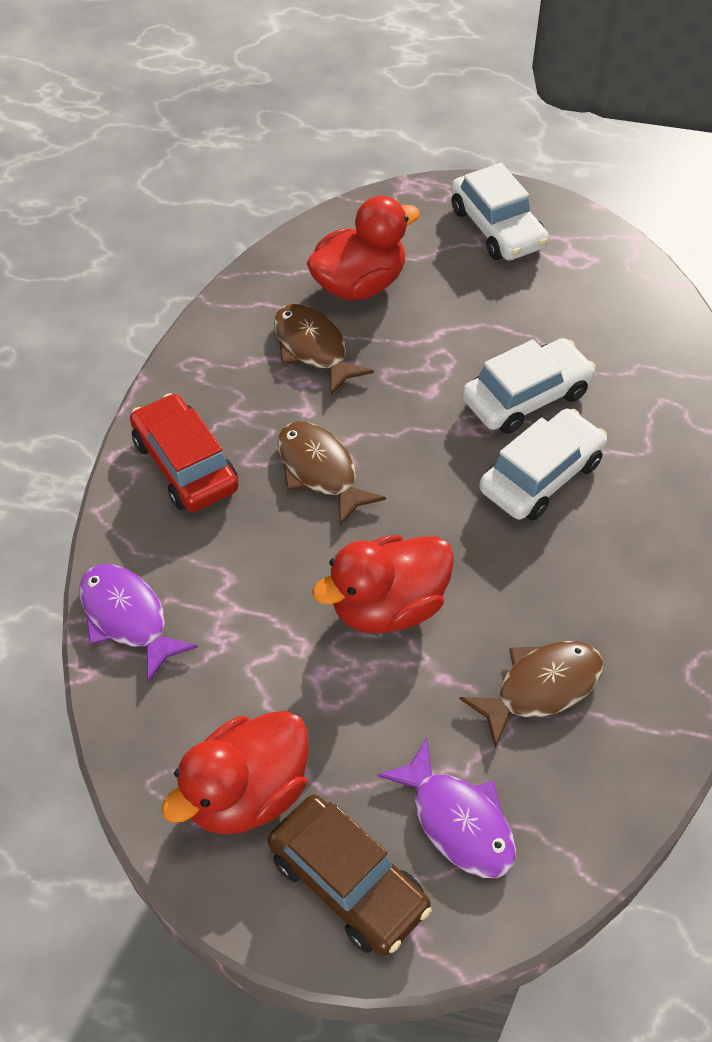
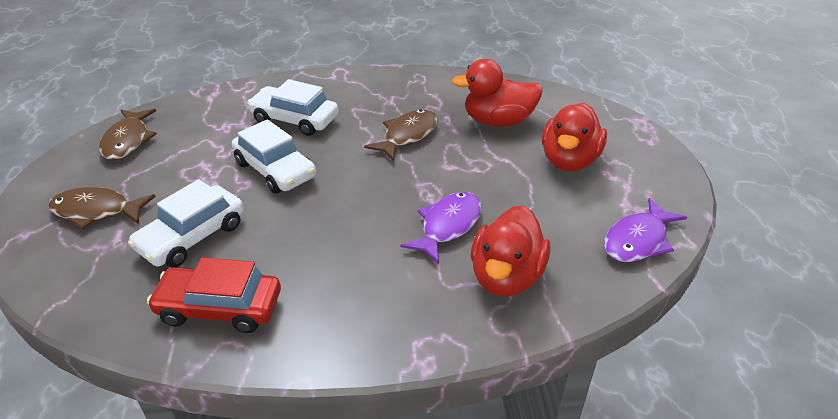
brown car: 1 -> 0

